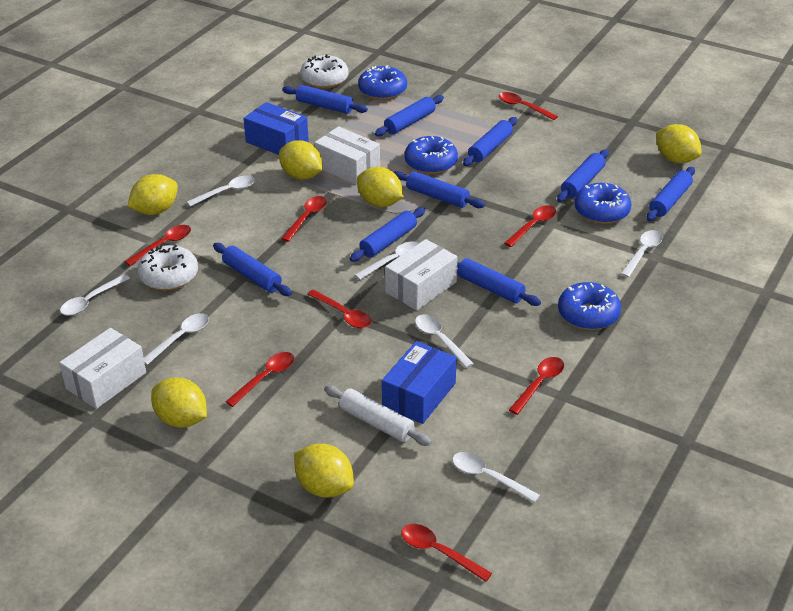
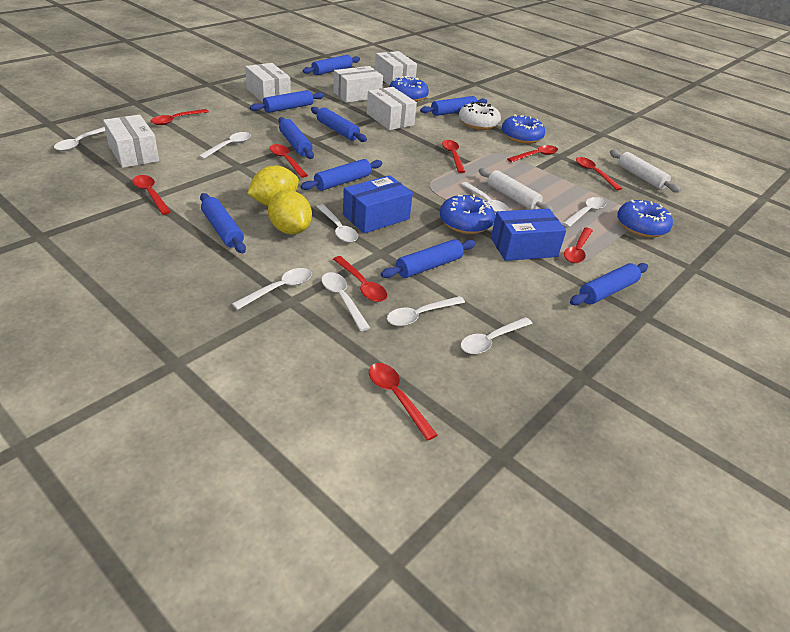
red spoon: 8 -> 9
white box: 3 -> 5
white donut: 2 -> 1
white rolling pin: 1 -> 2
white spoon: 7 -> 9
yellow lemon: 6 -> 2

